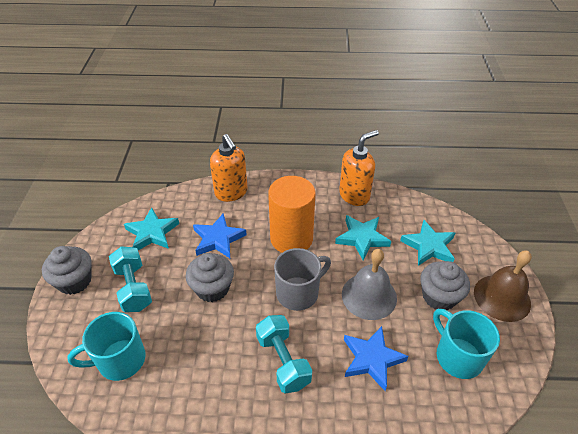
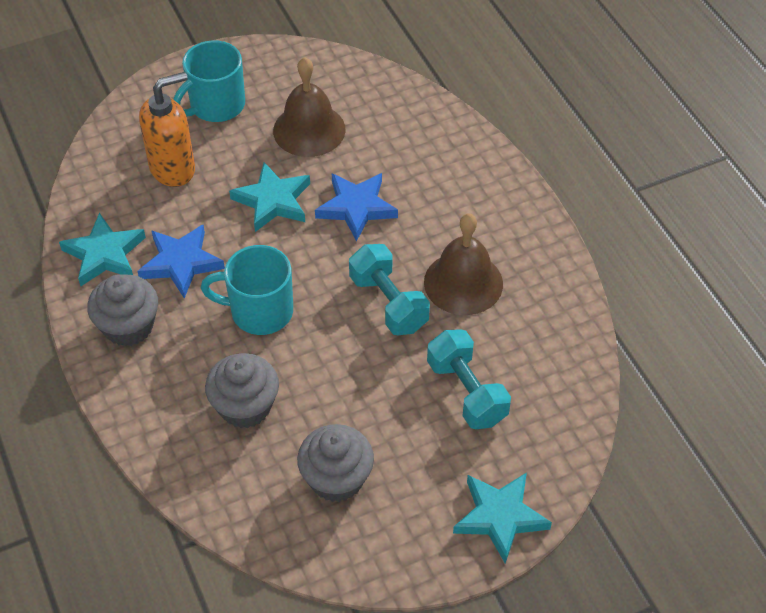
brown bell: 1 -> 2
grey bell: 1 -> 0
grey mug: 1 -> 0
orange cylinder: 1 -> 0
orange soap dispenser: 2 -> 1

